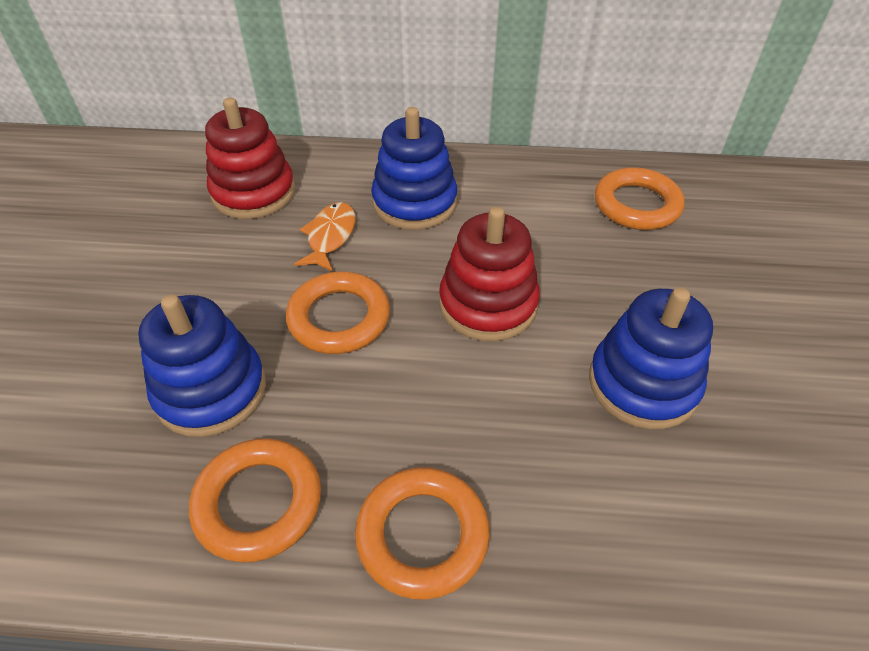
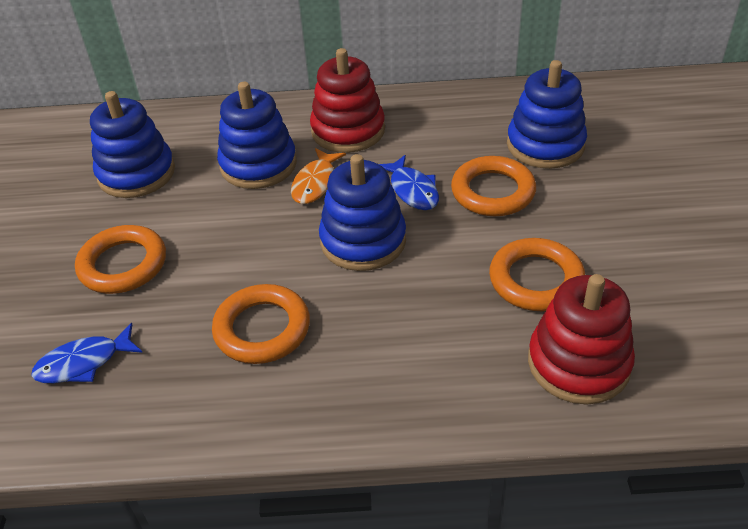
blue fish: 0 -> 2
blue stacking toy: 3 -> 4

